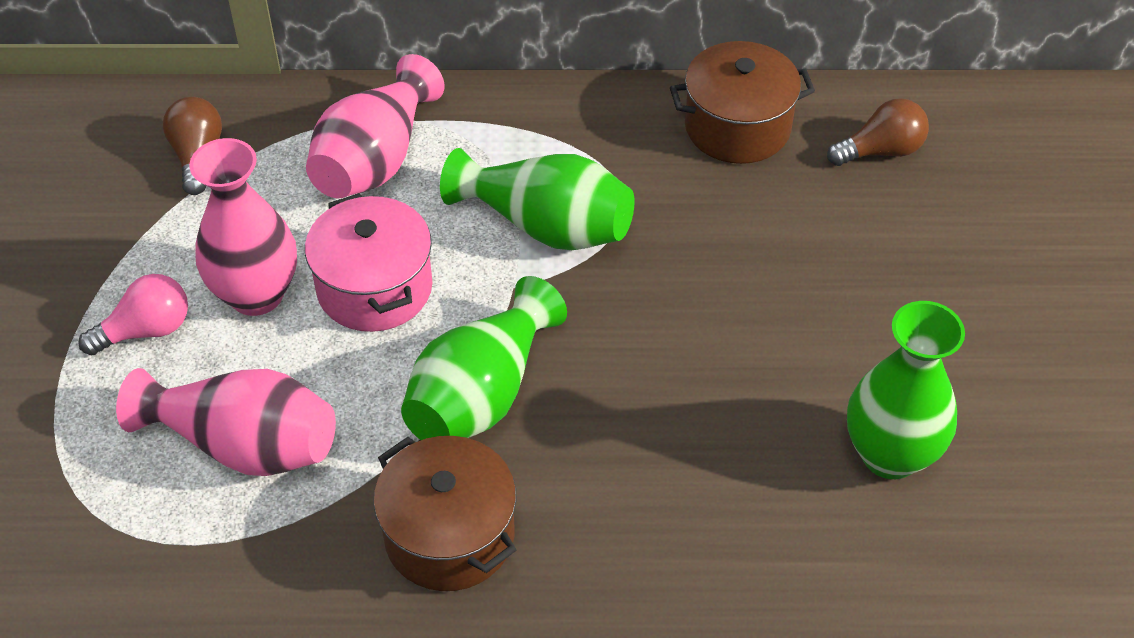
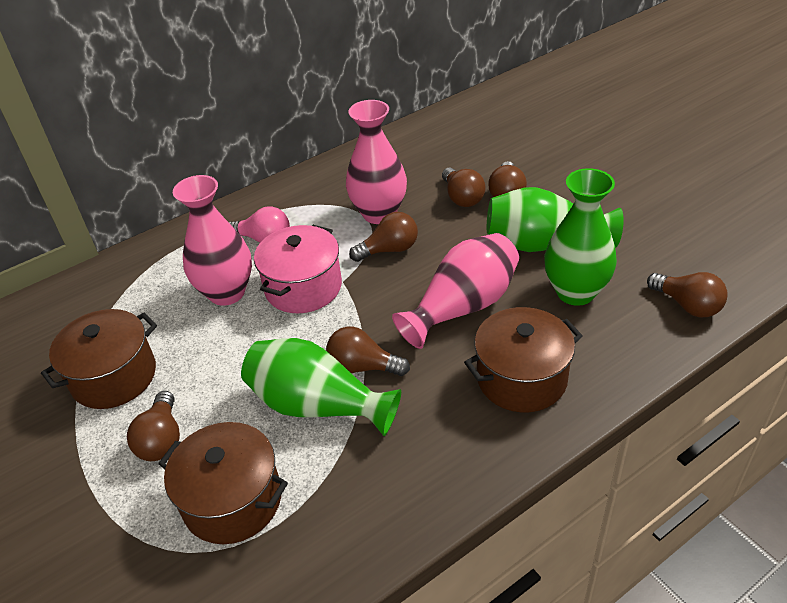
brown light bulb: 2 -> 6
brown pot: 2 -> 3

